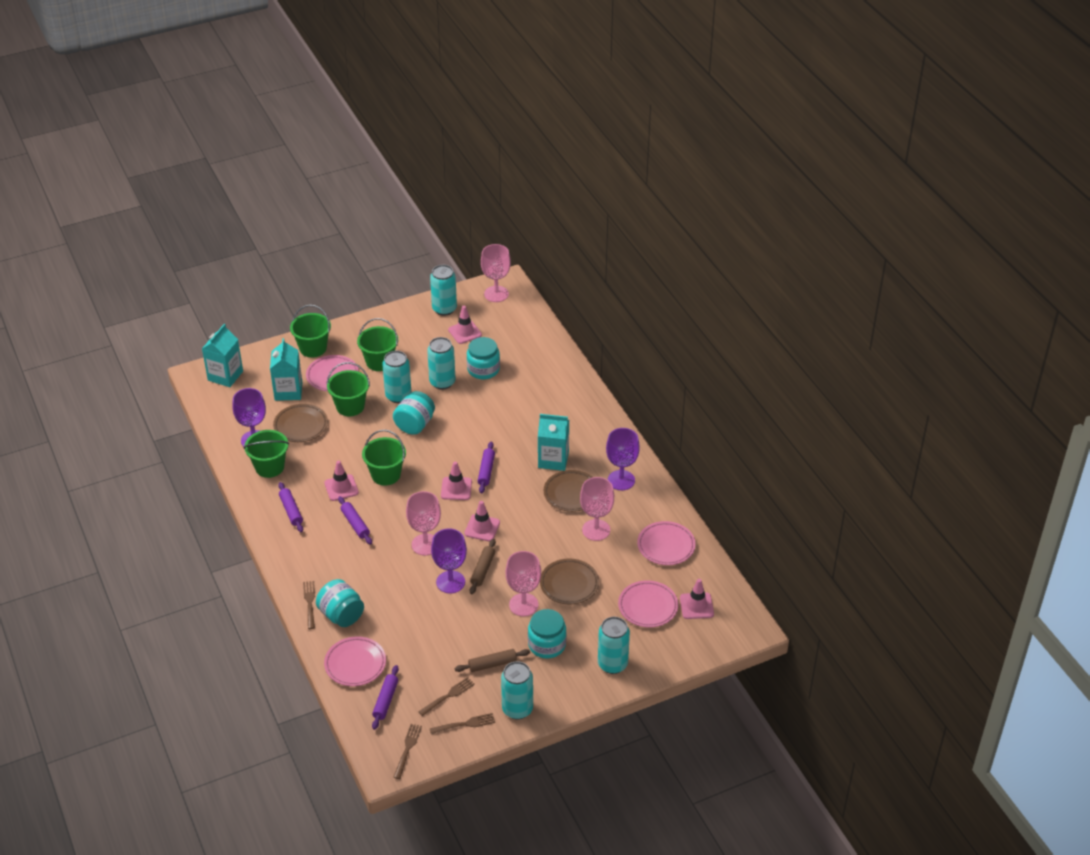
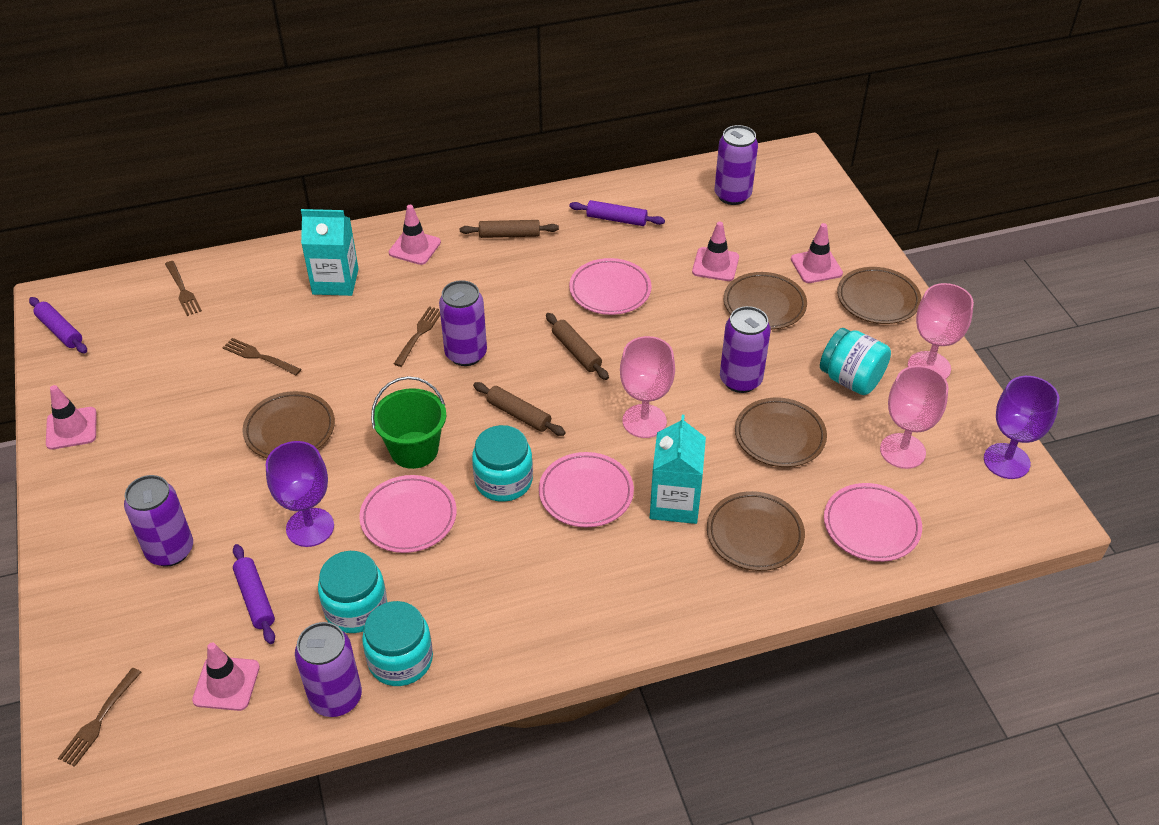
brown plate: 3 -> 5
brown rolling pin: 2 -> 3
green bucket: 5 -> 1
pink goblet: 4 -> 3
purple can: 0 -> 5
purple goblet: 3 -> 2
purple rolling pin: 4 -> 3
turquoise can: 5 -> 0
turquoise carton: 3 -> 2

